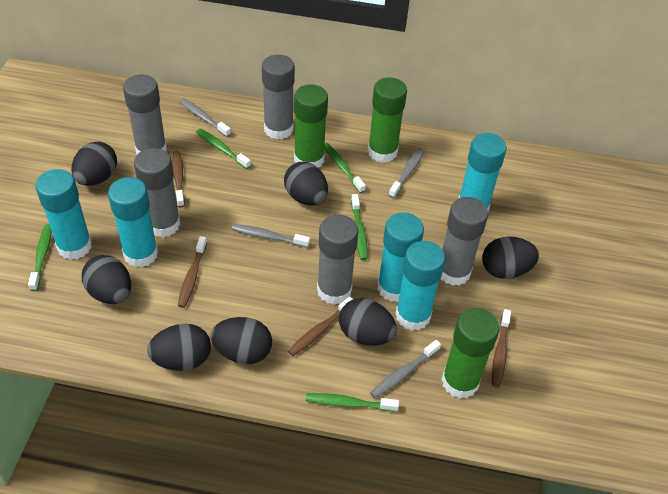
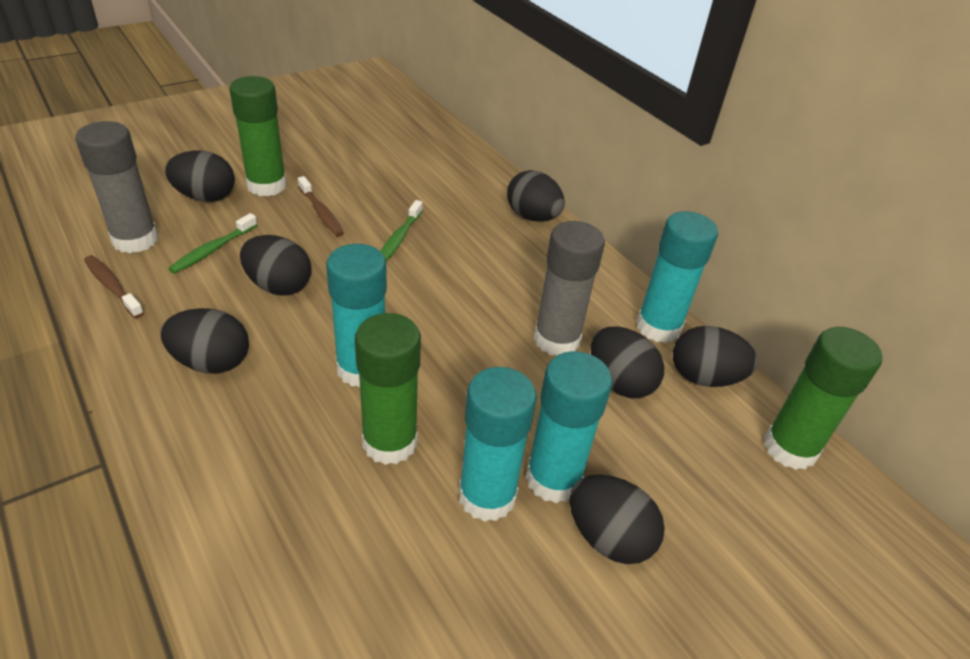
brown toothbrush: 4 -> 2
green toothbrush: 5 -> 2
grey glue stick: 5 -> 2
grey toothbrush: 4 -> 0
turquoise glue stick: 5 -> 4

